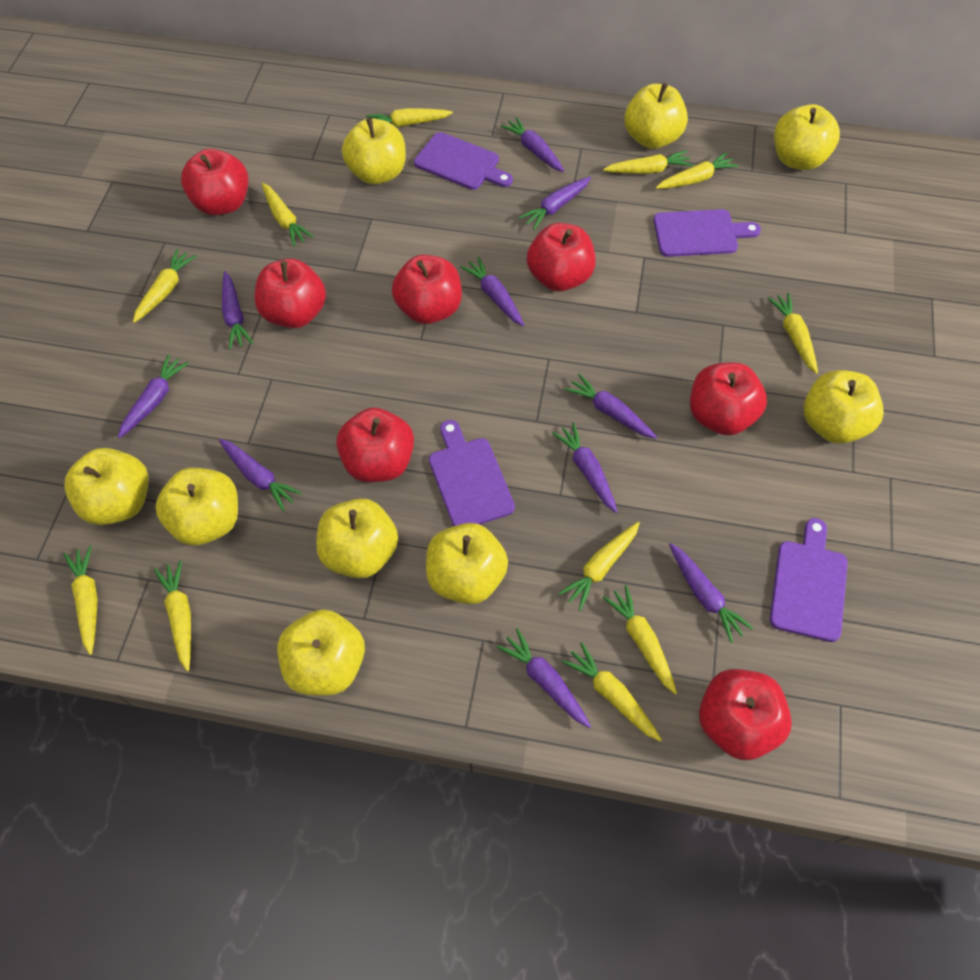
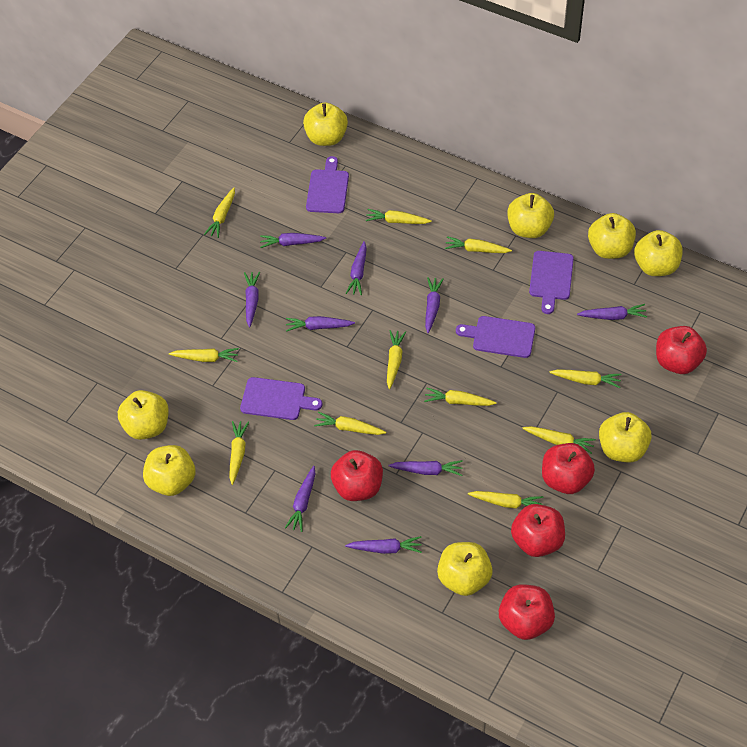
purple carrot: 10 -> 9
red apple: 7 -> 5
yellow apple: 9 -> 8

